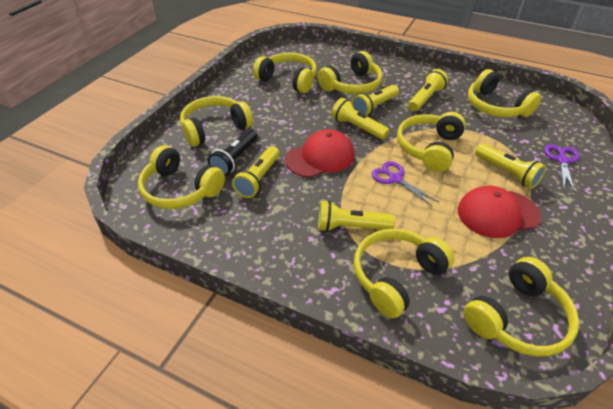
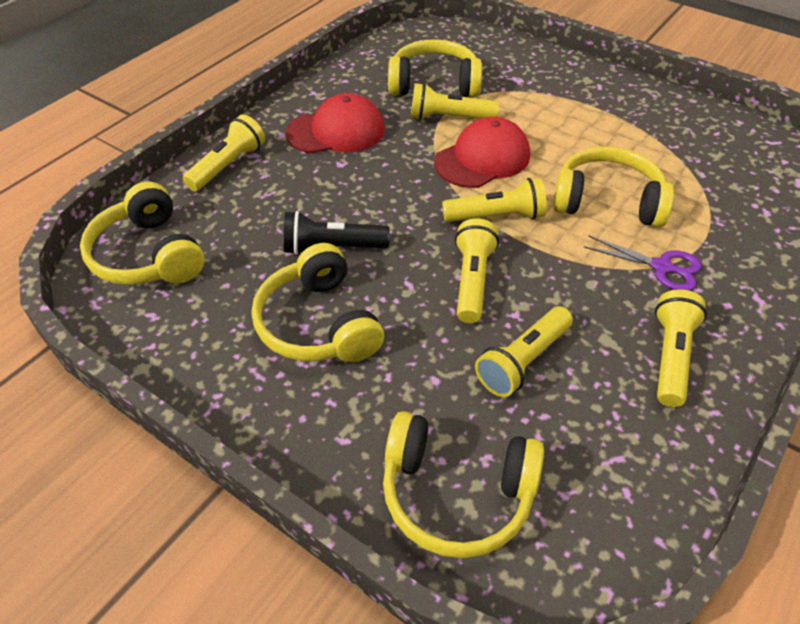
purple scissors: 2 -> 1
yellow headphones: 8 -> 5

